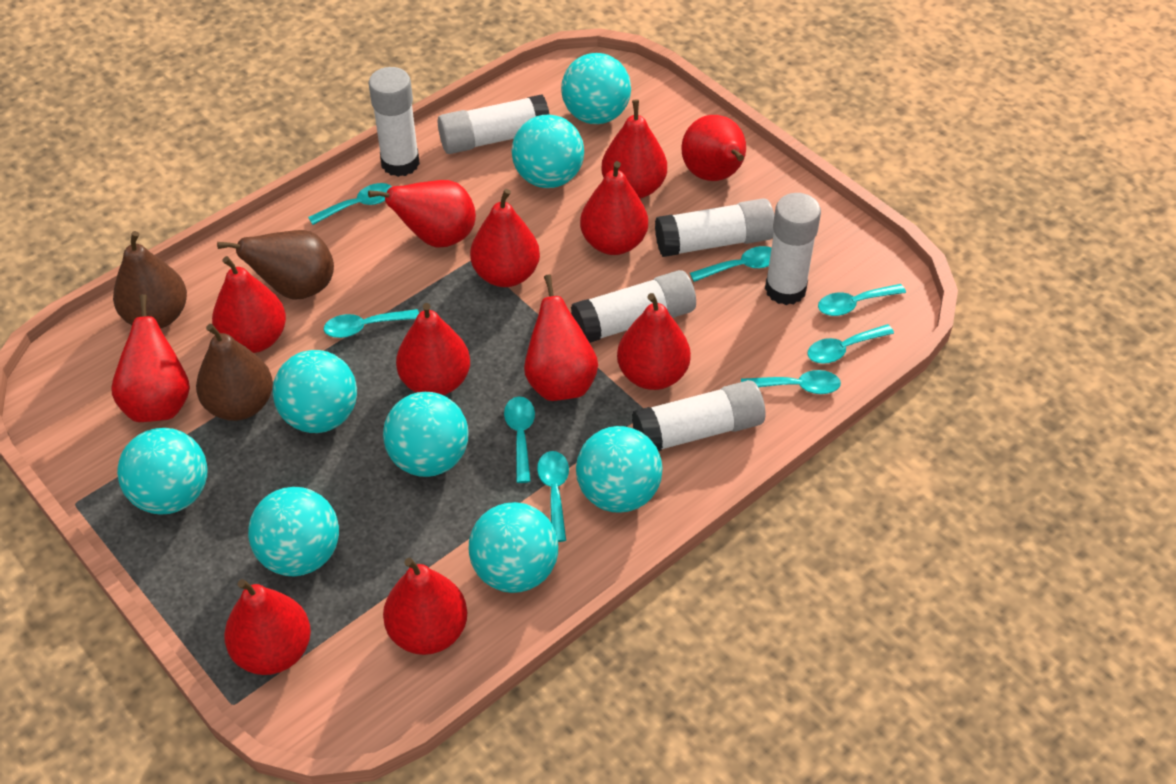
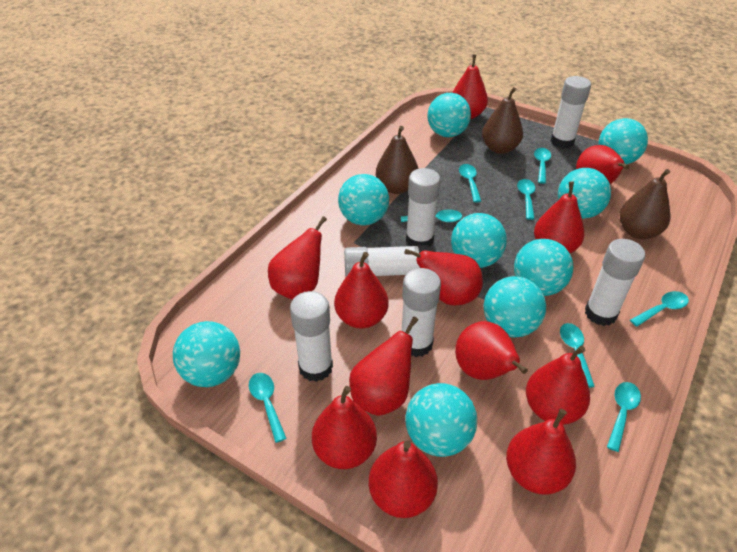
turquoise ball: 8 -> 9

